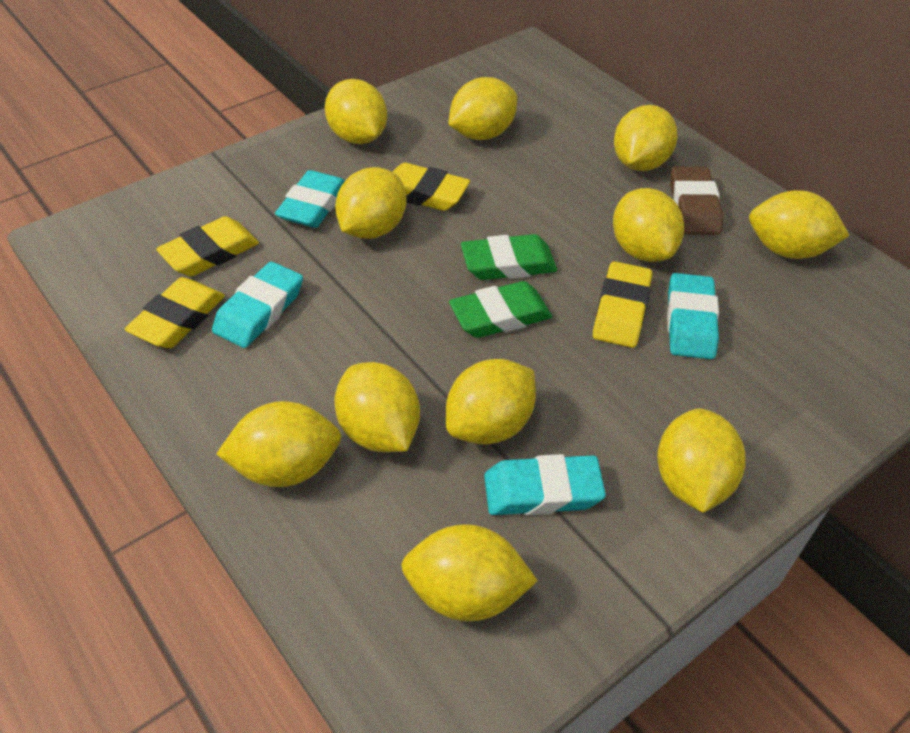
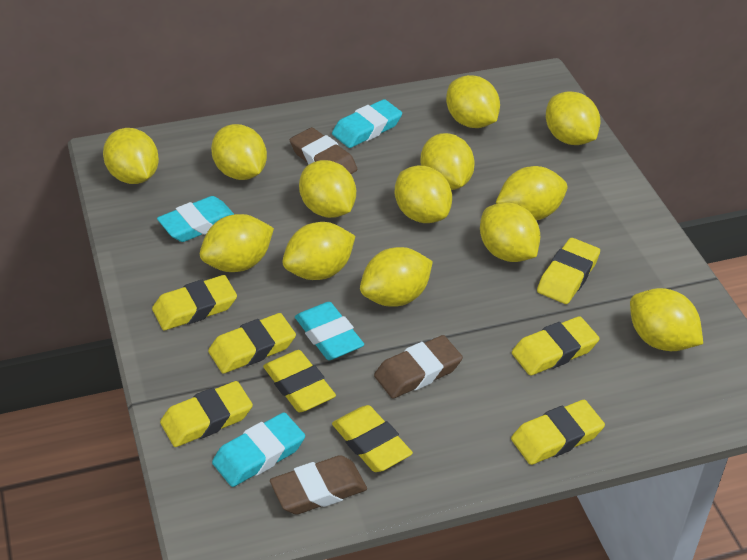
brown eraser: 1 -> 3
green eraser: 2 -> 0
yellow eraser: 4 -> 8
yellow lemon: 11 -> 13

